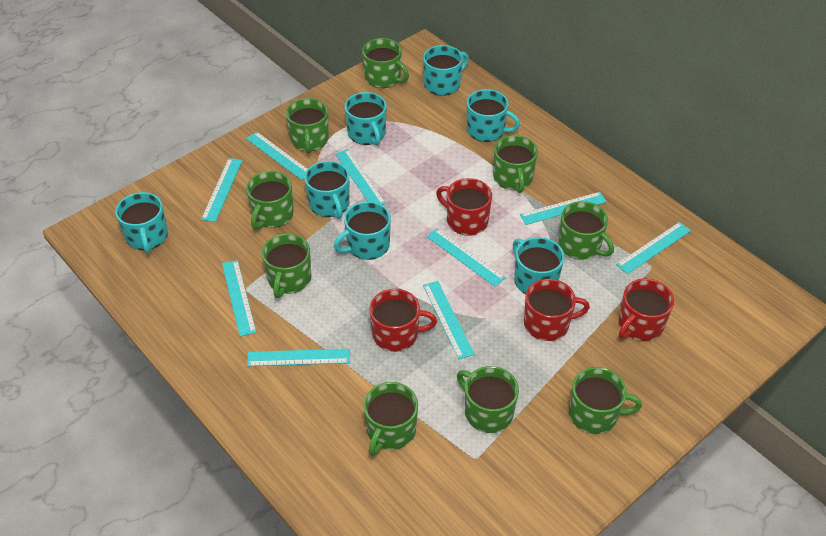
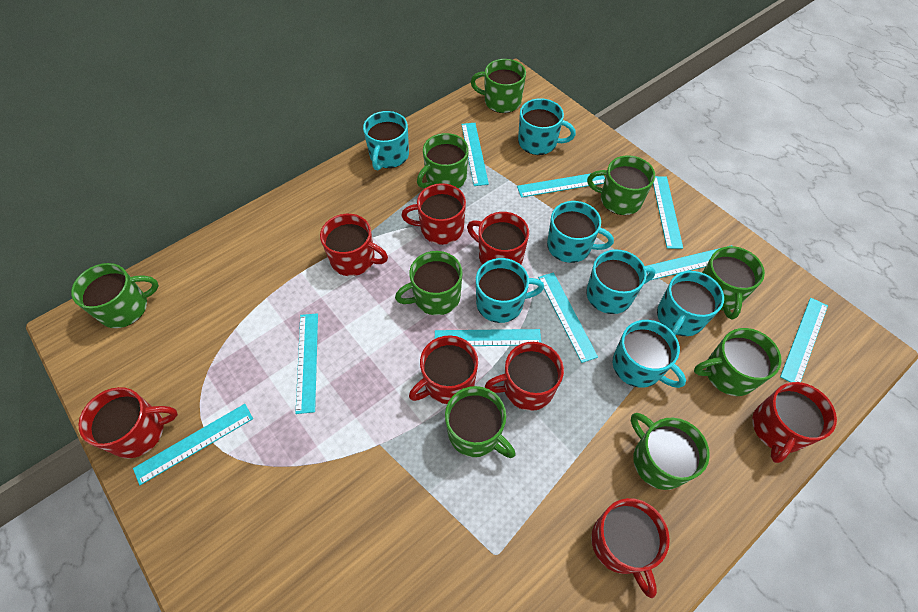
red mug: 4 -> 8

